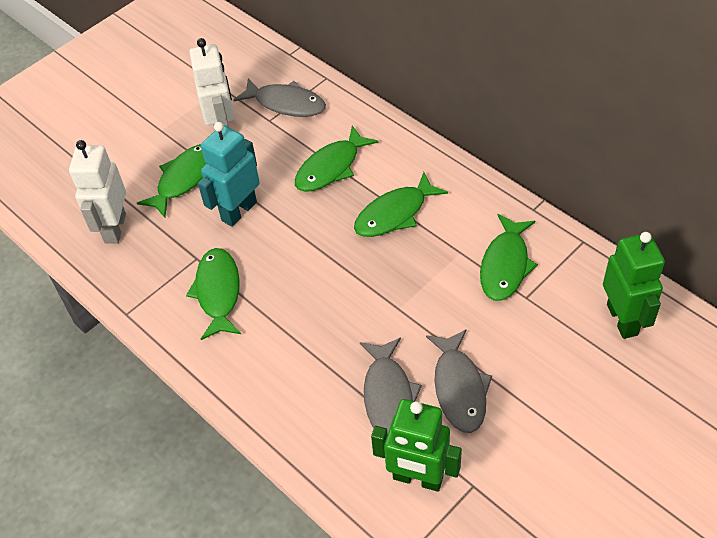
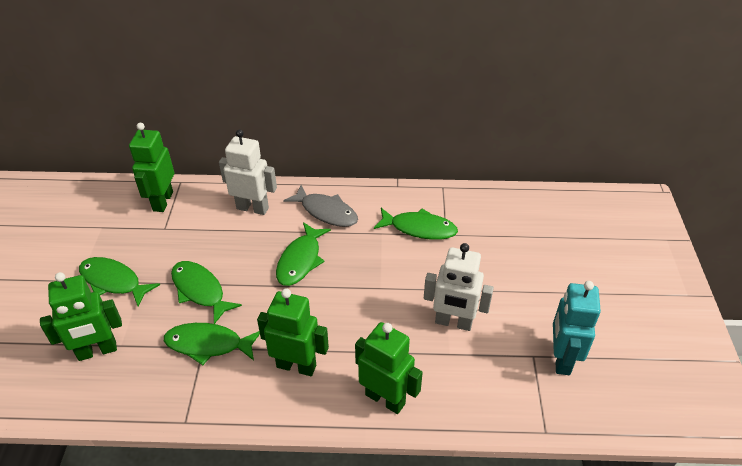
green robot: 2 -> 4
grey fish: 3 -> 1

